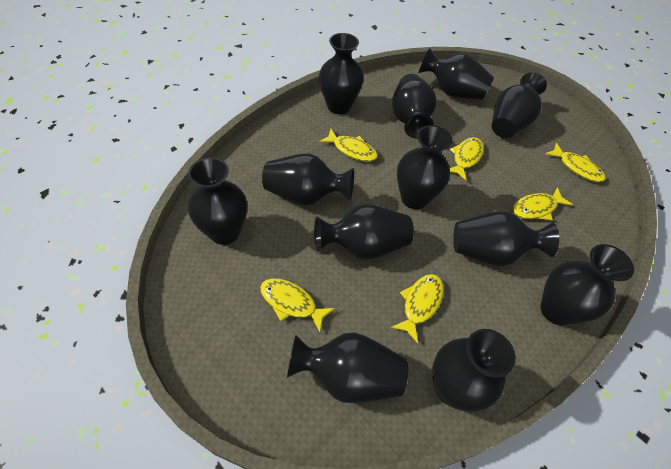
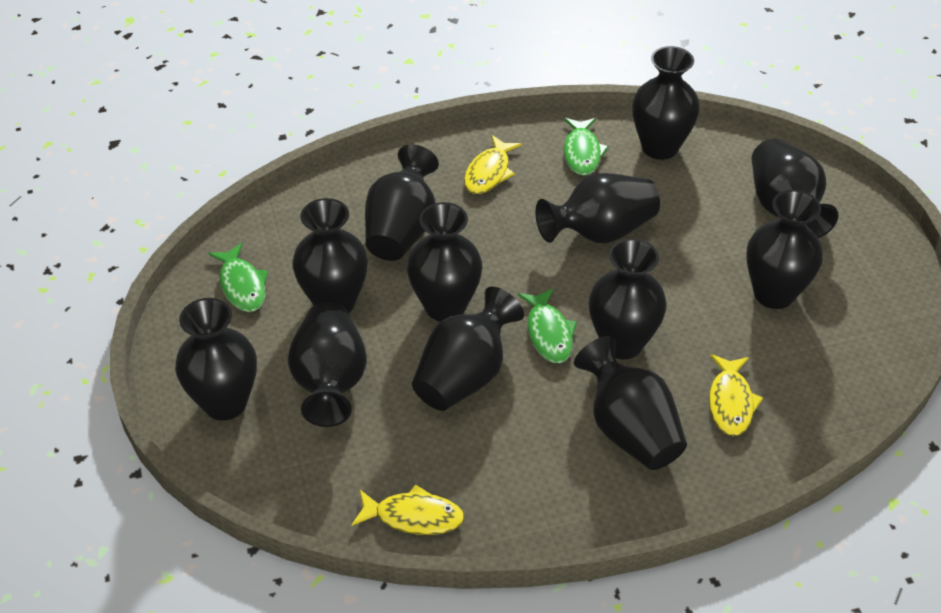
green fish: 0 -> 3
yellow fish: 6 -> 3

